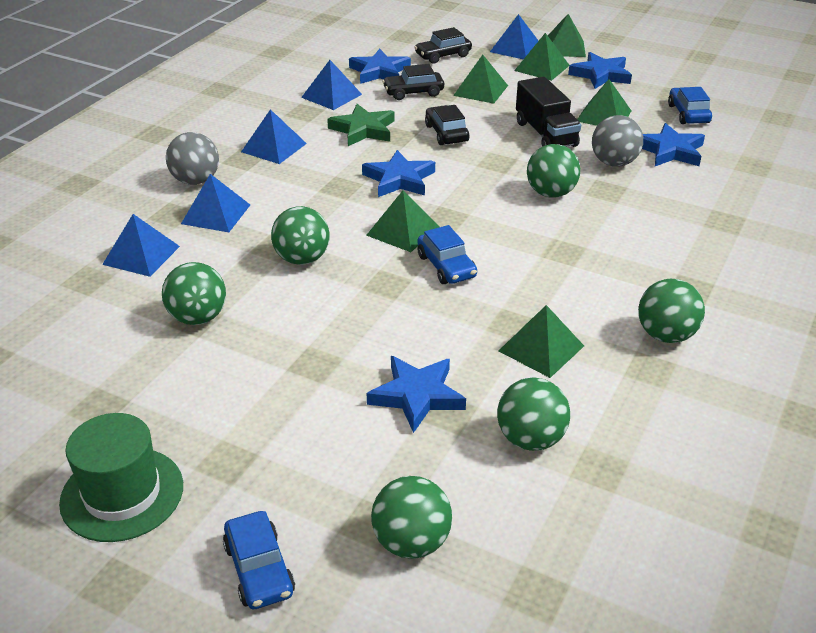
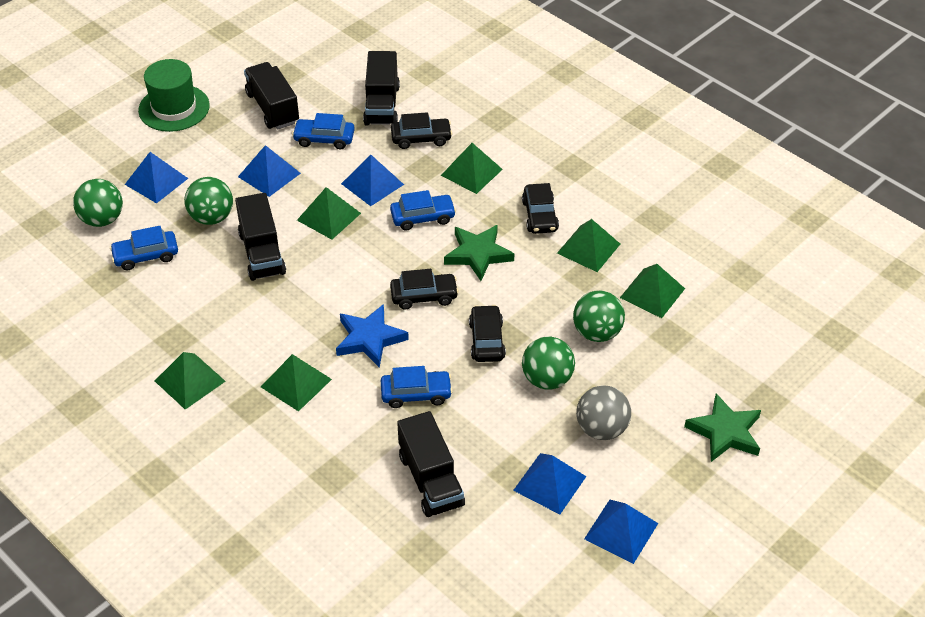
black car: 3 -> 4
black truck: 1 -> 4
blue car: 3 -> 4
blue star: 5 -> 1
green ball: 6 -> 4
green star: 1 -> 2
grey ball: 2 -> 1

